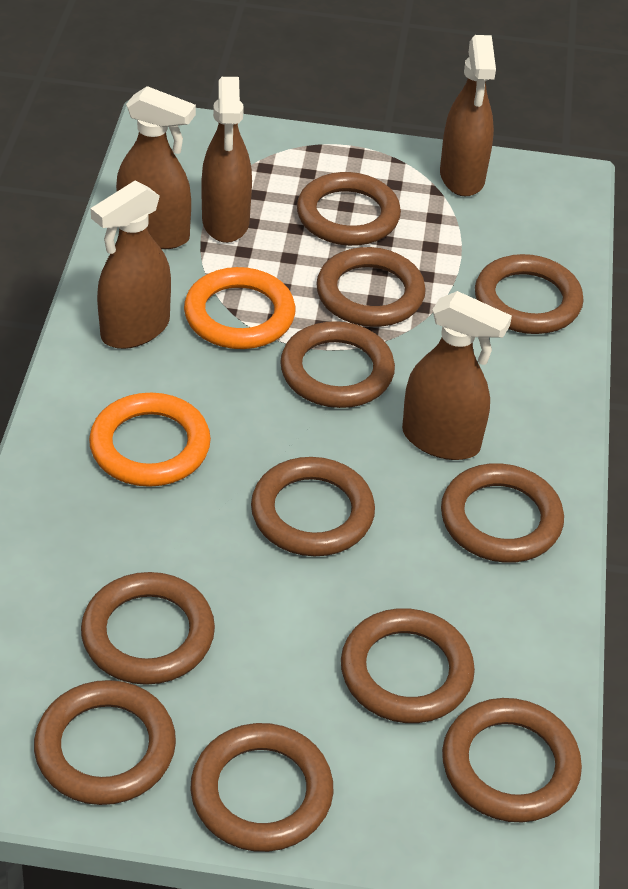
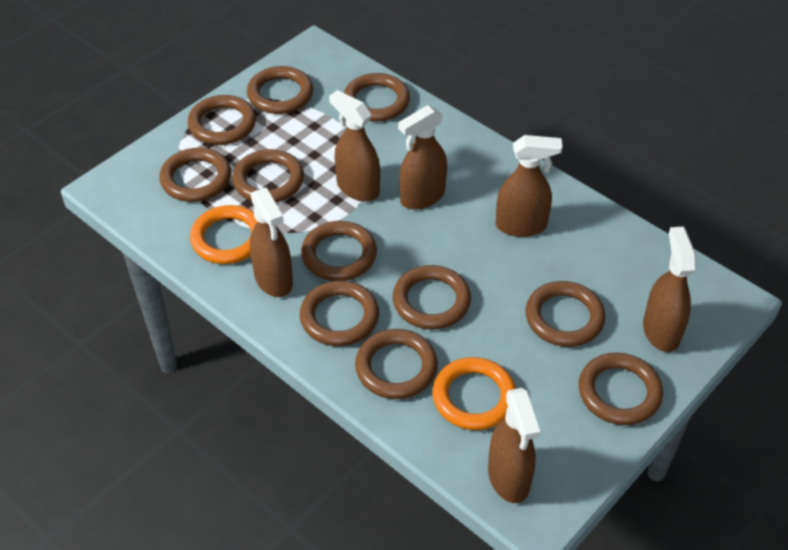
brown spray bottle: 5 -> 6

